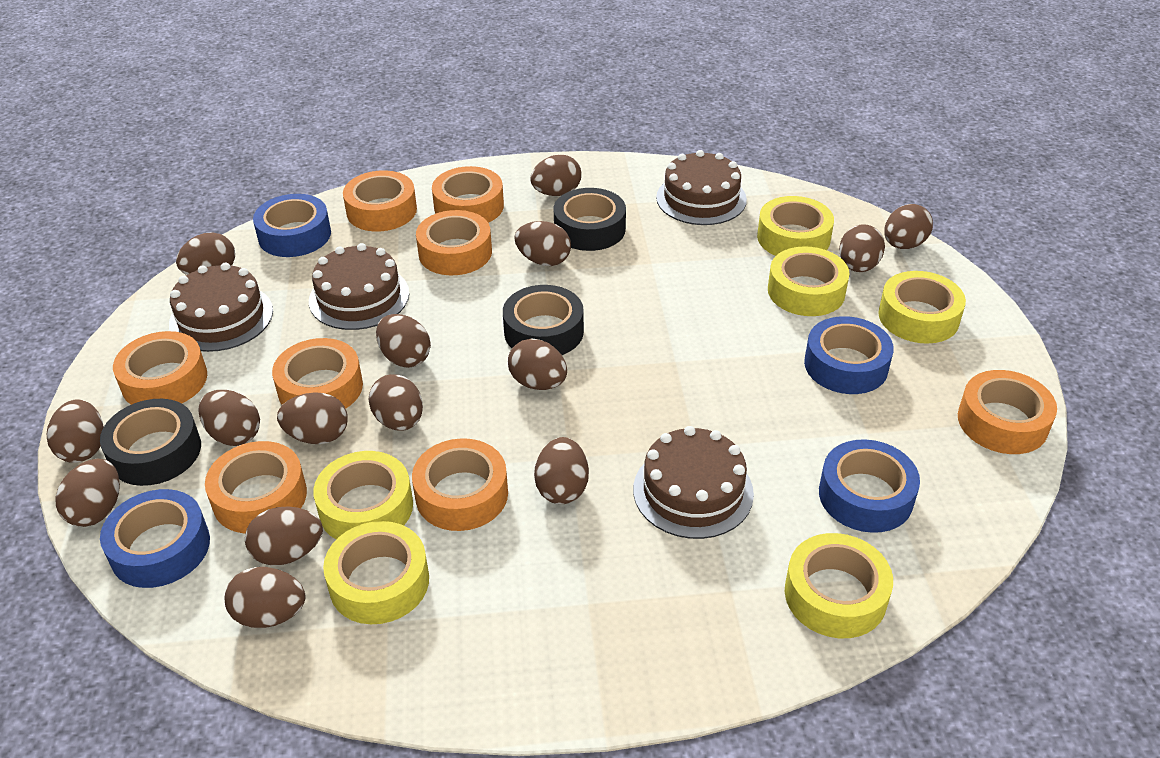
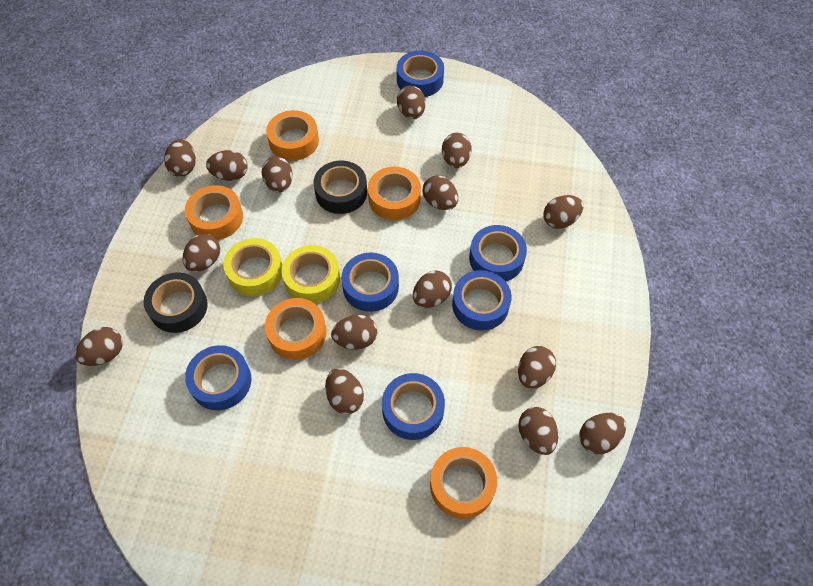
black tape: 3 -> 2
blue tape: 4 -> 6
brown cake: 4 -> 0
orange tape: 8 -> 5
yellow tape: 6 -> 2

